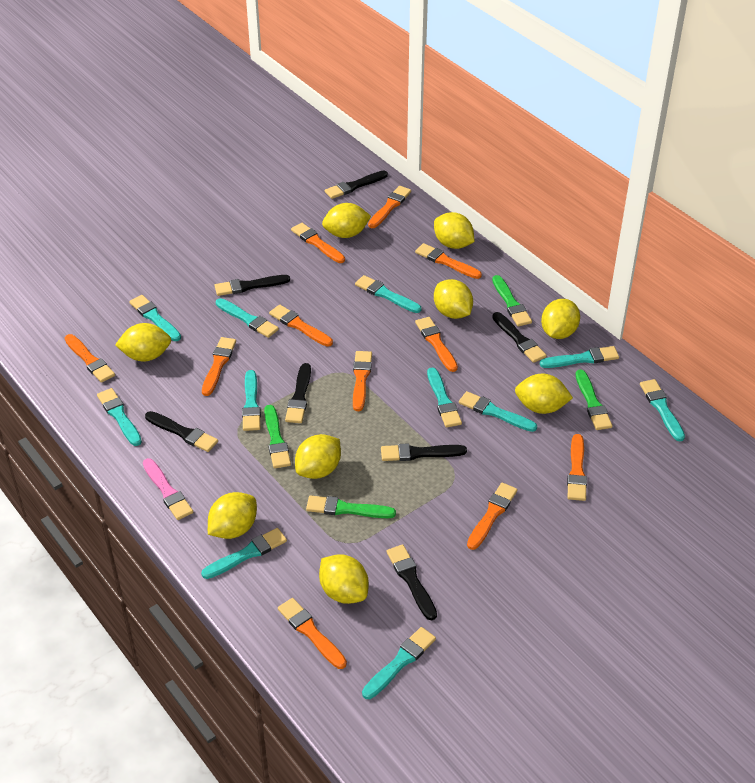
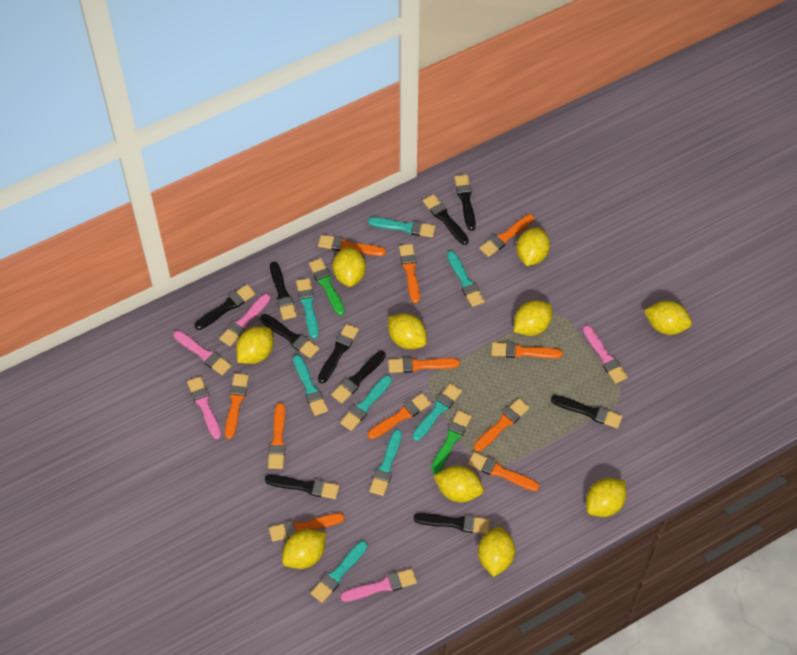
black brush: 7 -> 10
green brush: 4 -> 2
pink brush: 1 -> 5
turquoise brush: 11 -> 8
yellow lemon: 9 -> 10

